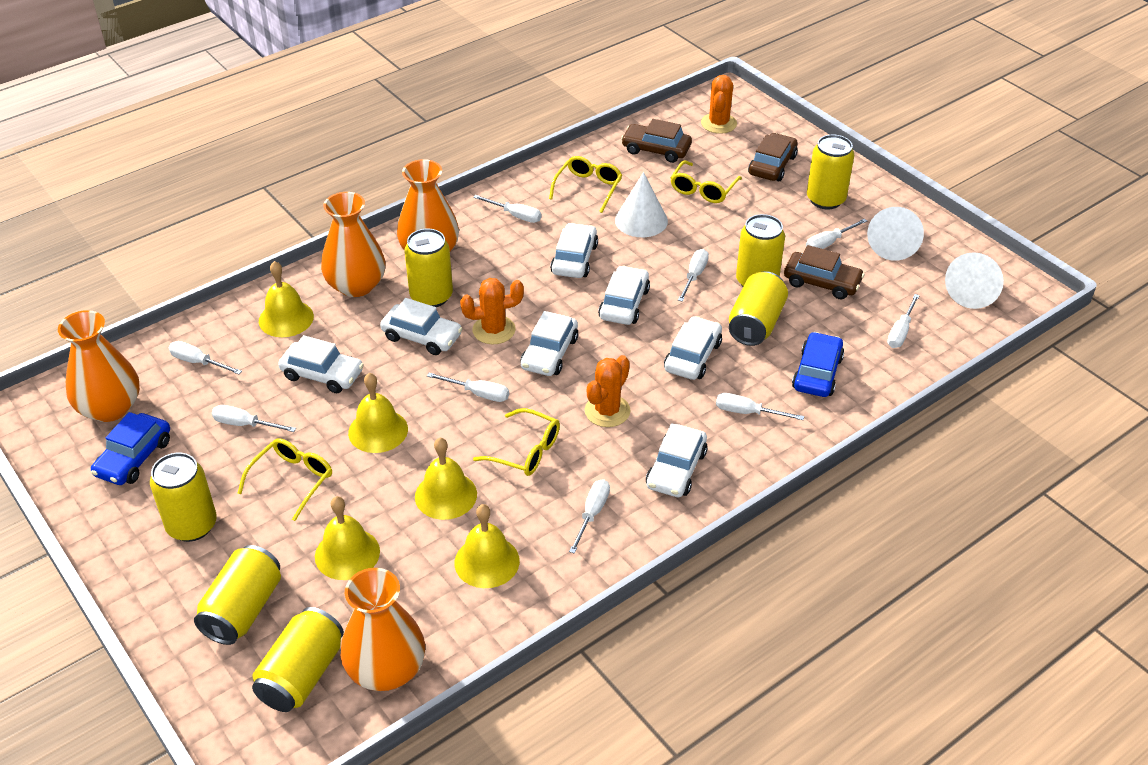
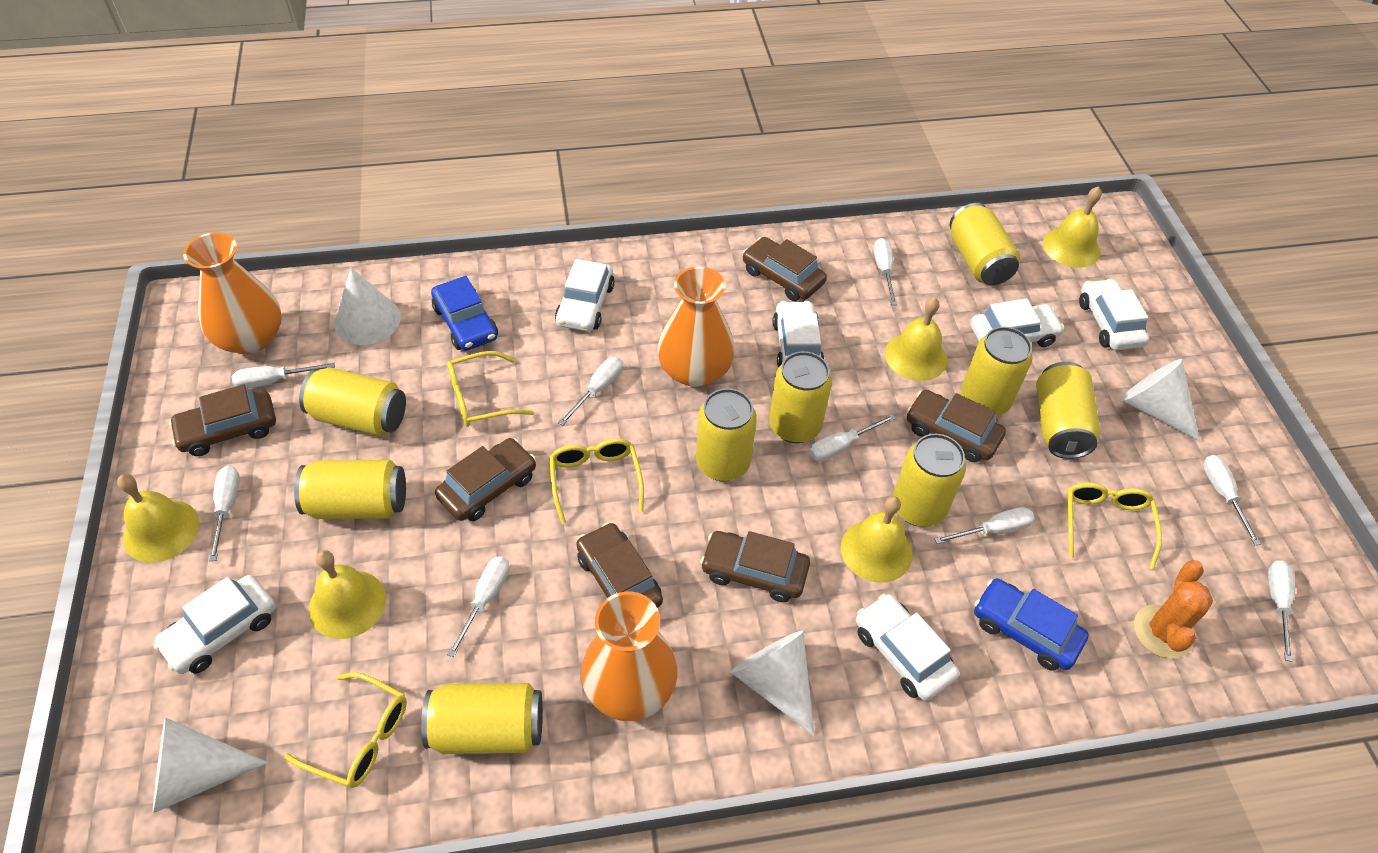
brown car: 3 -> 6
orange cactus: 3 -> 1
orange vase: 4 -> 3
white car: 7 -> 6
white cone: 3 -> 4
yellow can: 7 -> 9

